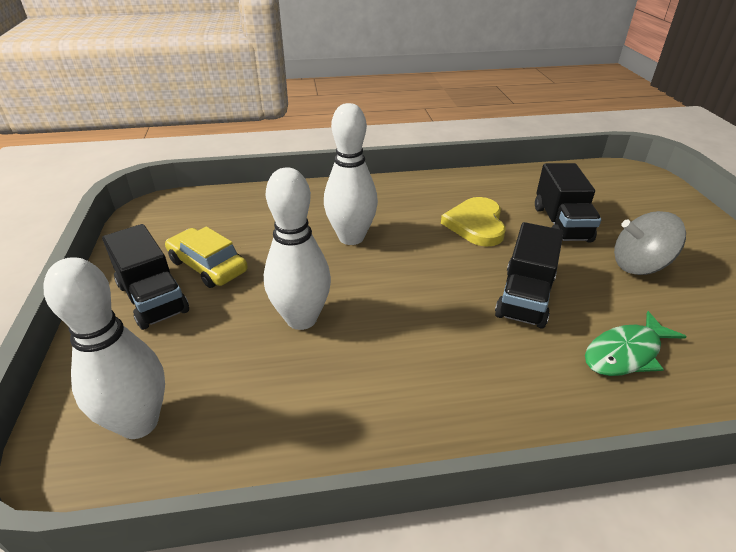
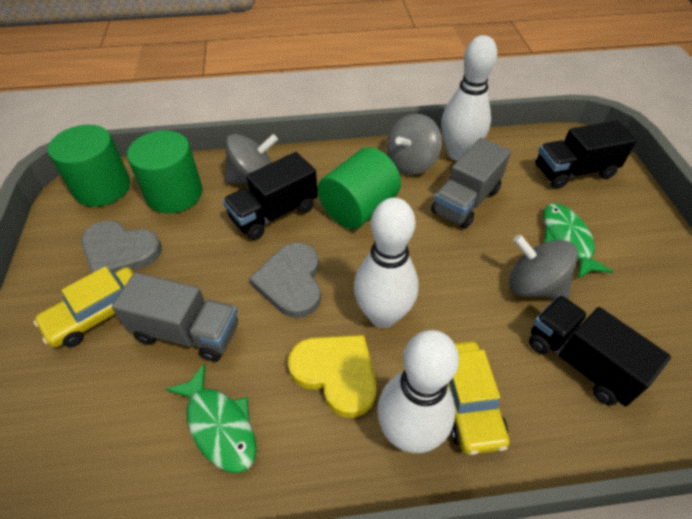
green cylinder: 0 -> 3
green fish: 1 -> 2
grey heart: 0 -> 2
grey spinning top: 1 -> 3
grey truck: 0 -> 2
yellow car: 1 -> 2

